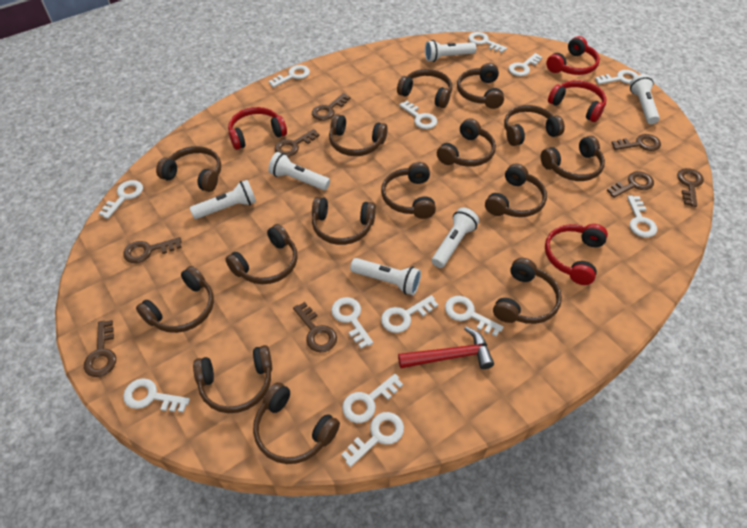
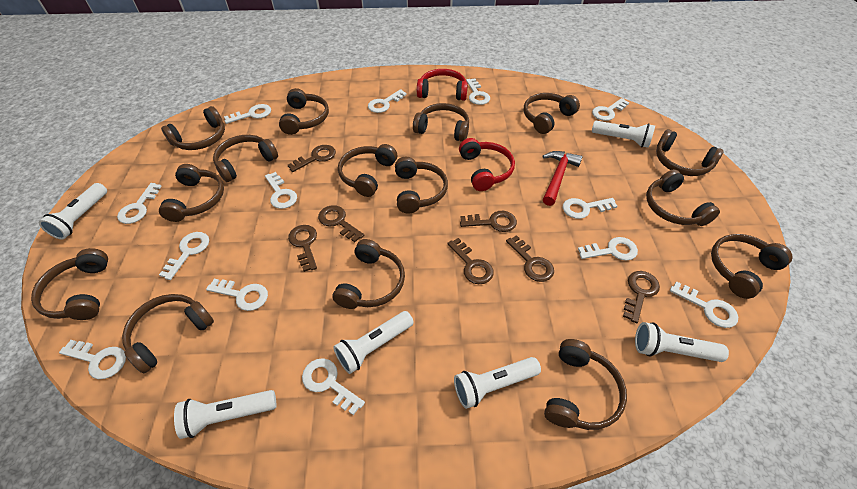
brown key: 8 -> 7
red headphones: 4 -> 2

